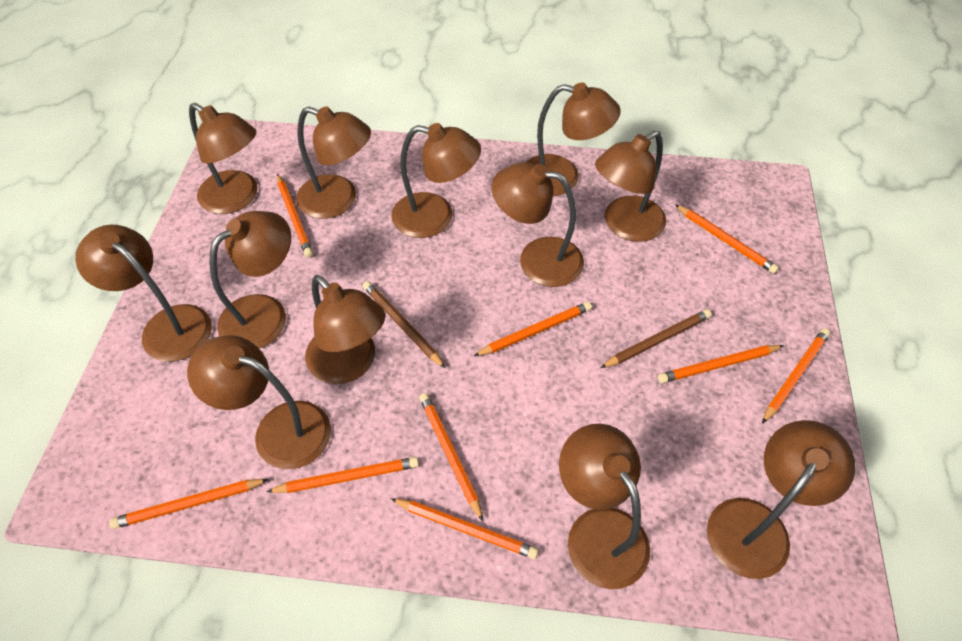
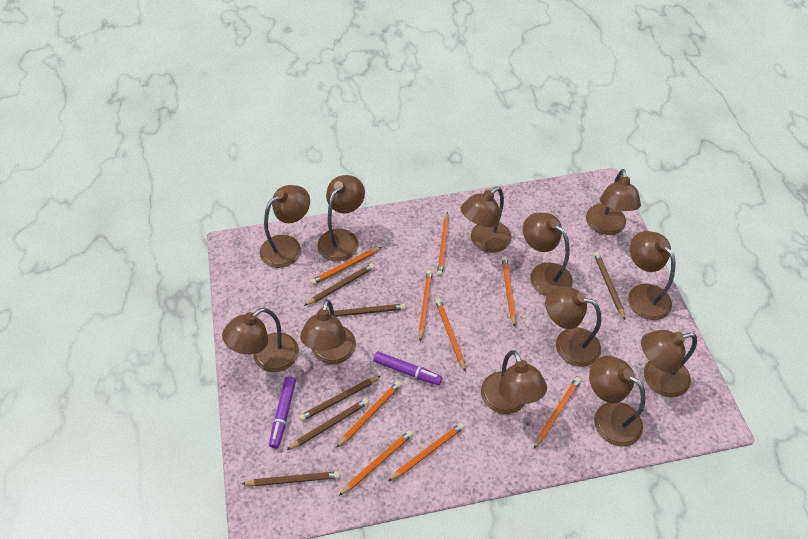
brown pencil: 2 -> 6
purple marker: 0 -> 2

